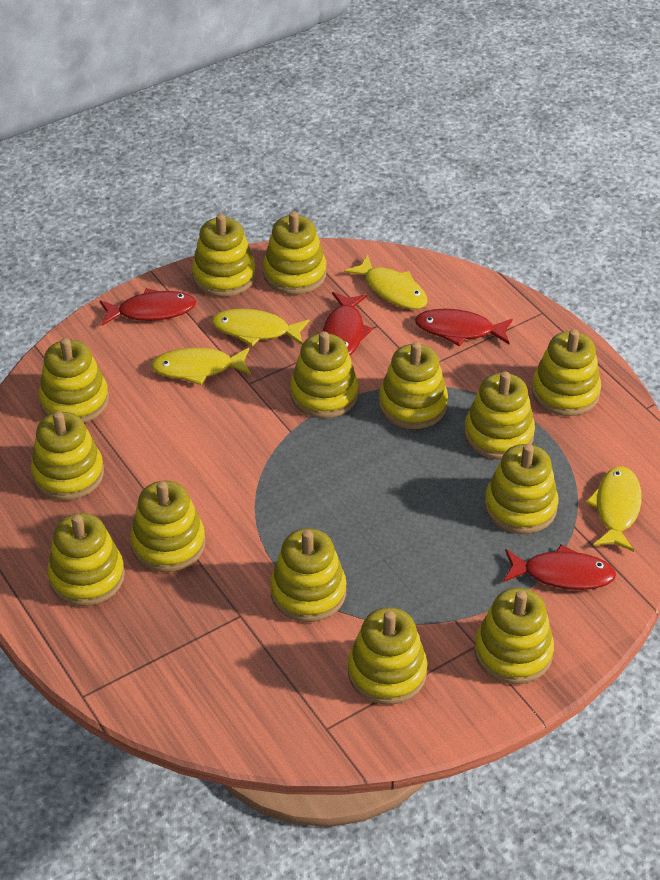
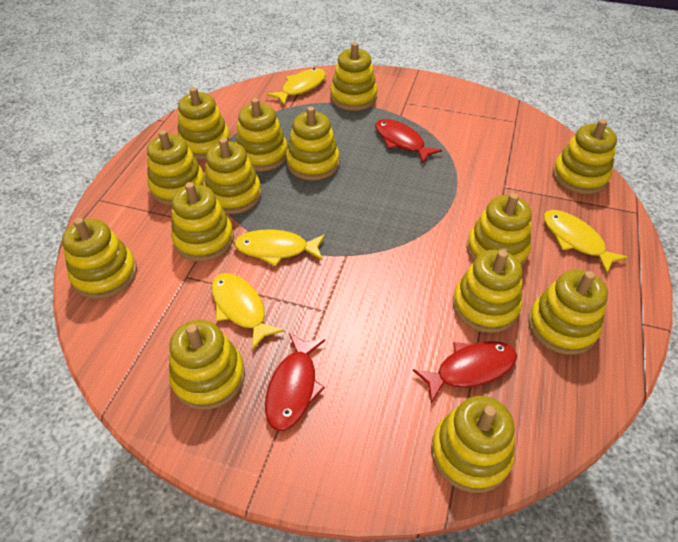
red fish: 4 -> 3

